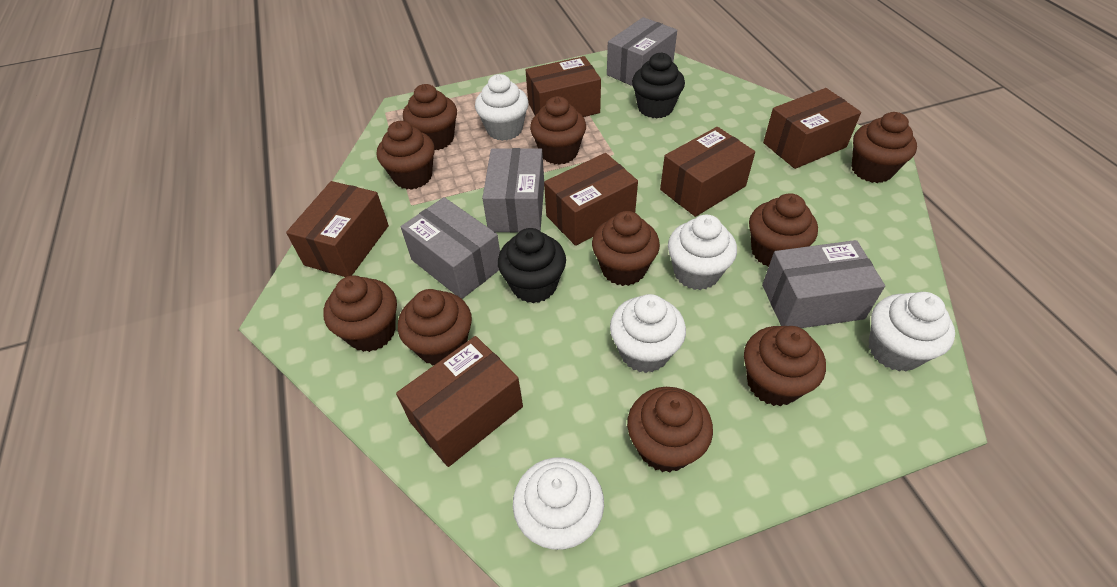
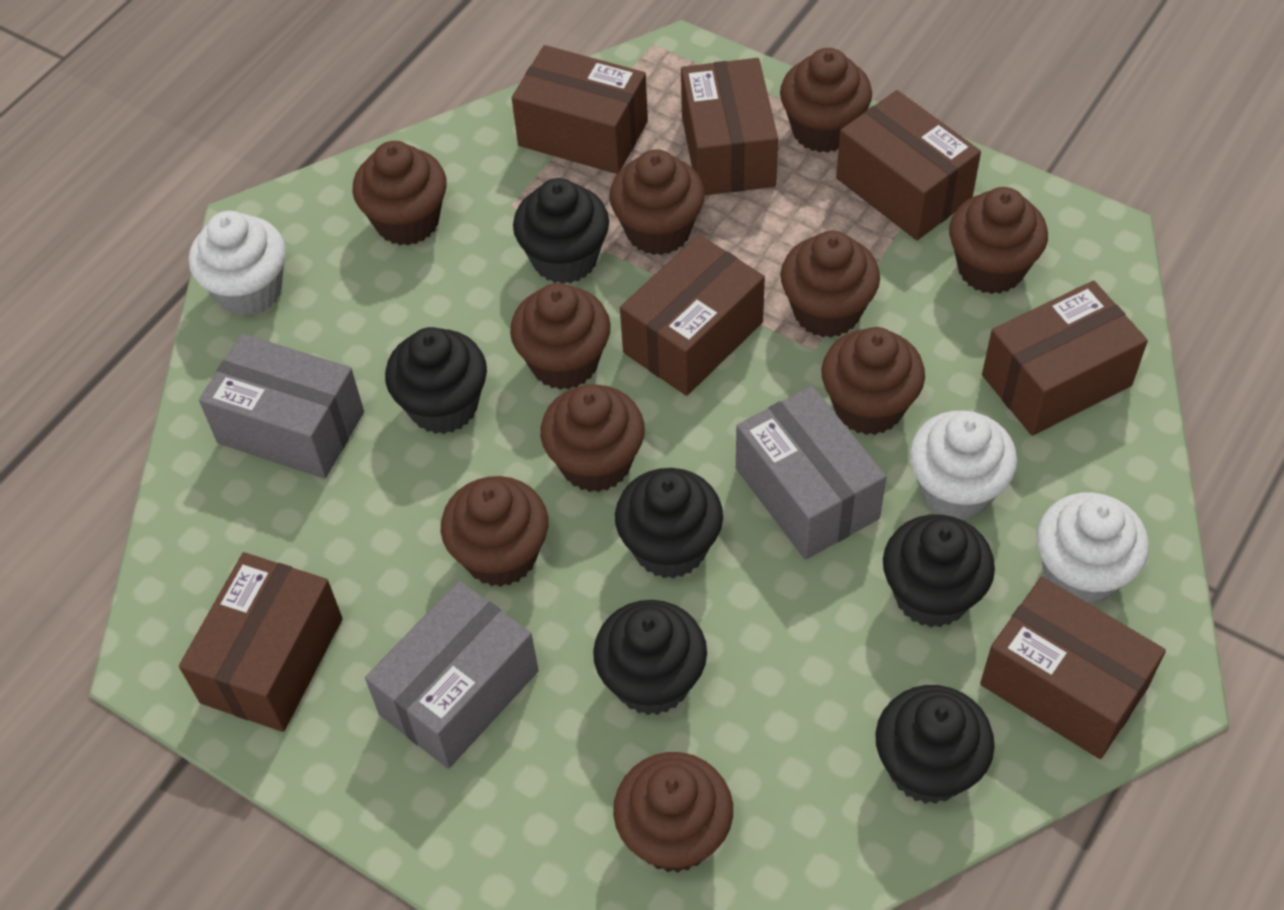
black cupcake: 2 -> 6
brown box: 6 -> 7
grey box: 4 -> 3
white cupcake: 5 -> 3

